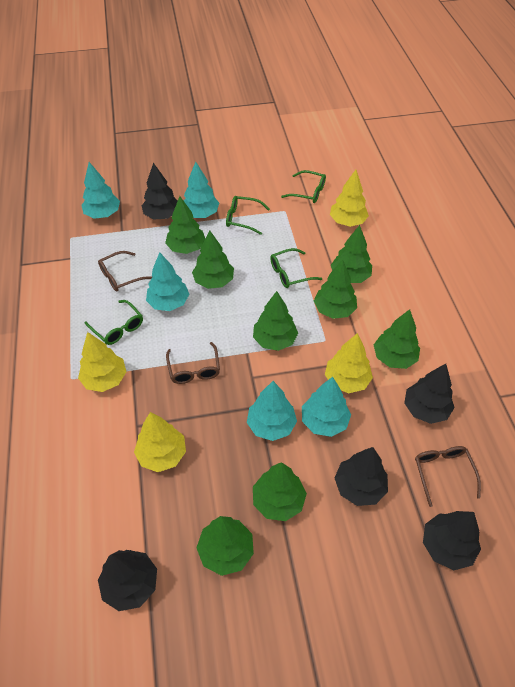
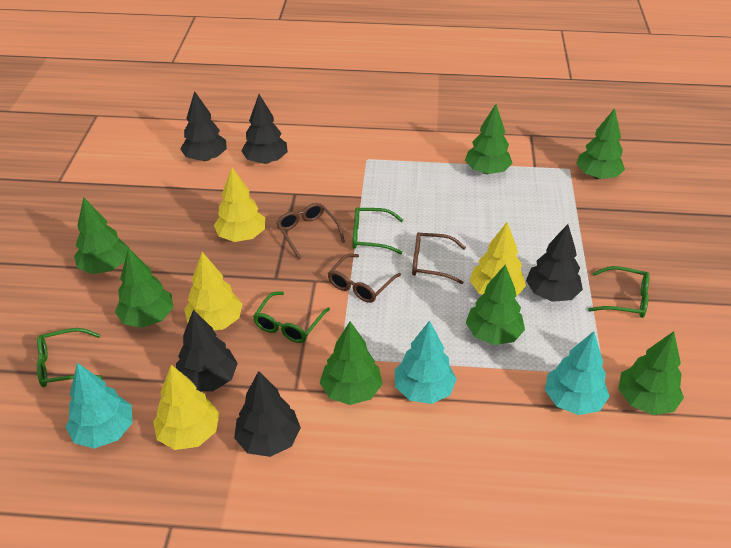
green tree: 8 -> 7
turquoise tree: 5 -> 3

